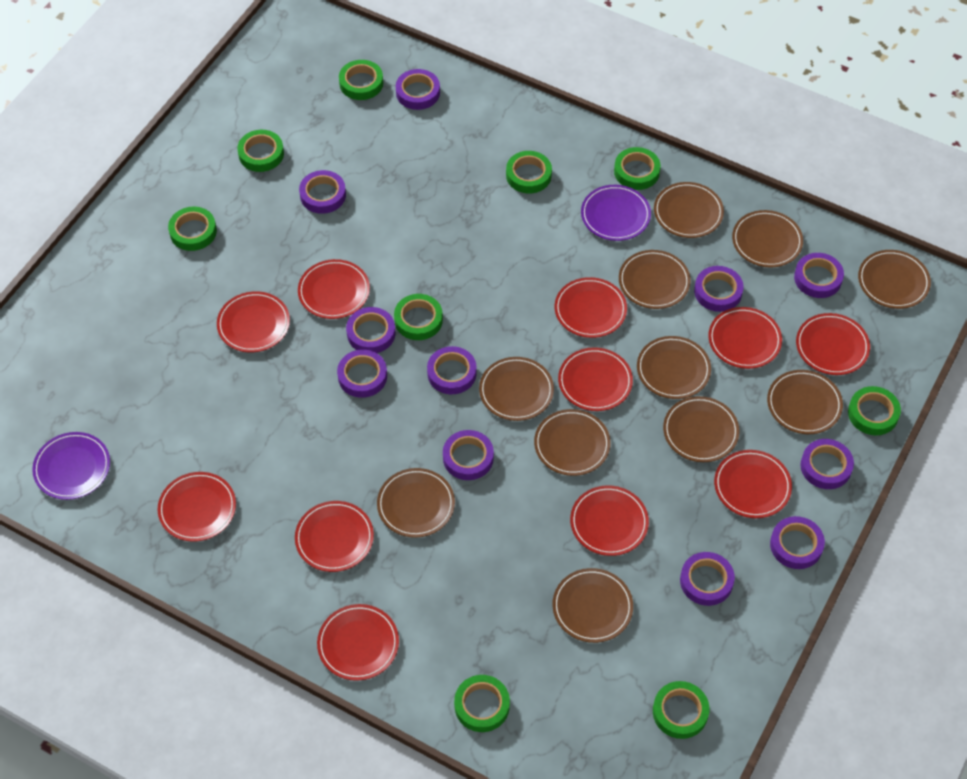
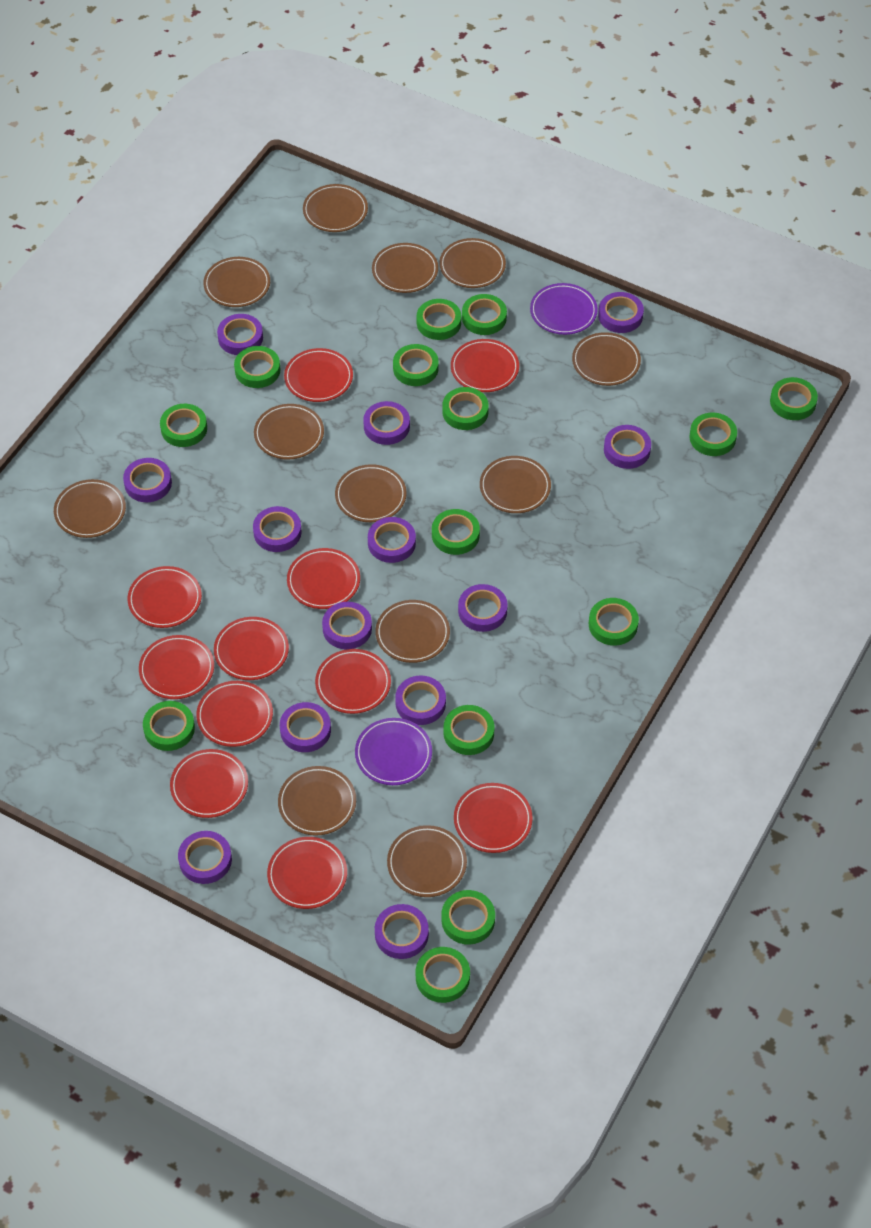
brown plate: 11 -> 12
green tape: 9 -> 14
purple tape: 11 -> 13

